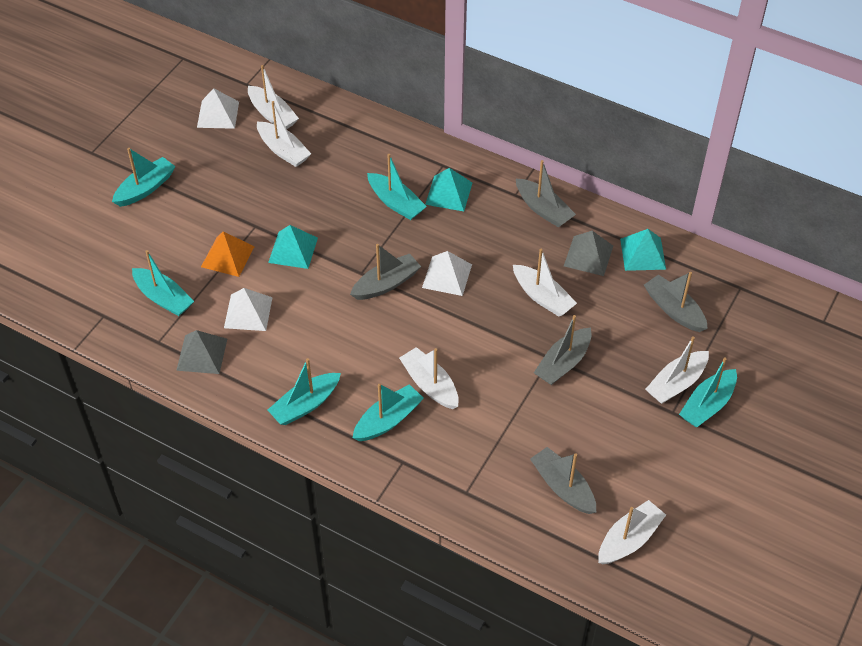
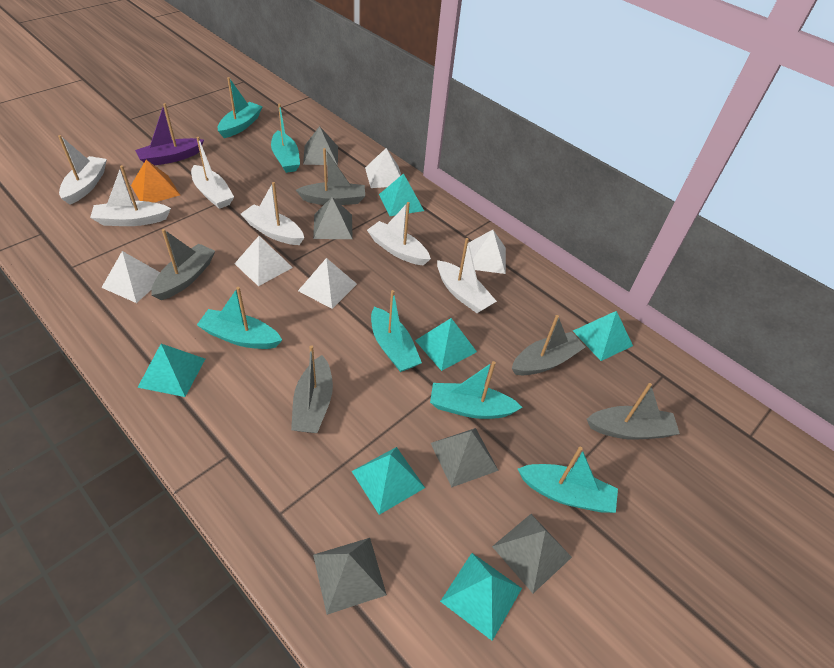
grey pyramid: 2 -> 5
purple boat: 0 -> 1
turquoise pyramid: 3 -> 6
white pyramid: 3 -> 5

